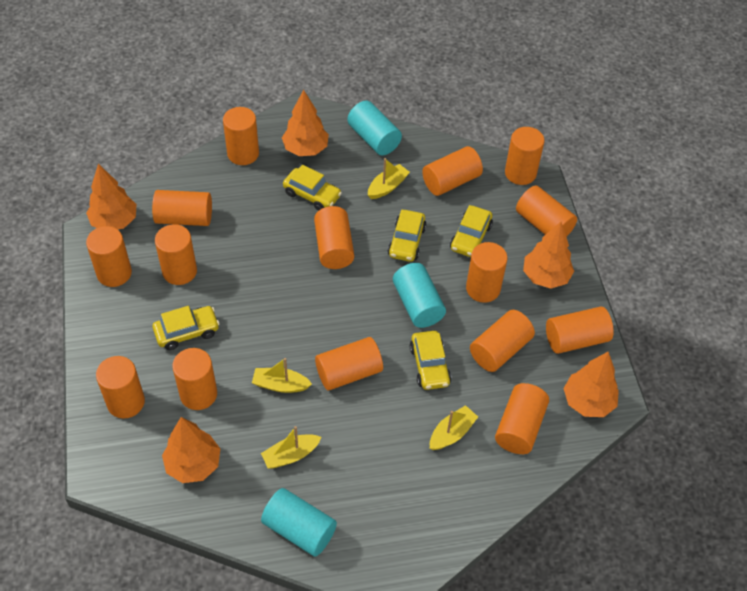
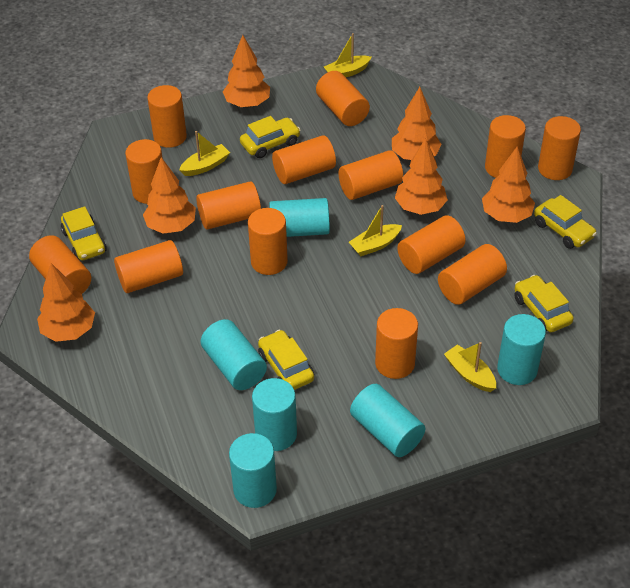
orange cylinder: 15 -> 14
orange tree: 5 -> 6
turquoise cylinder: 3 -> 6

